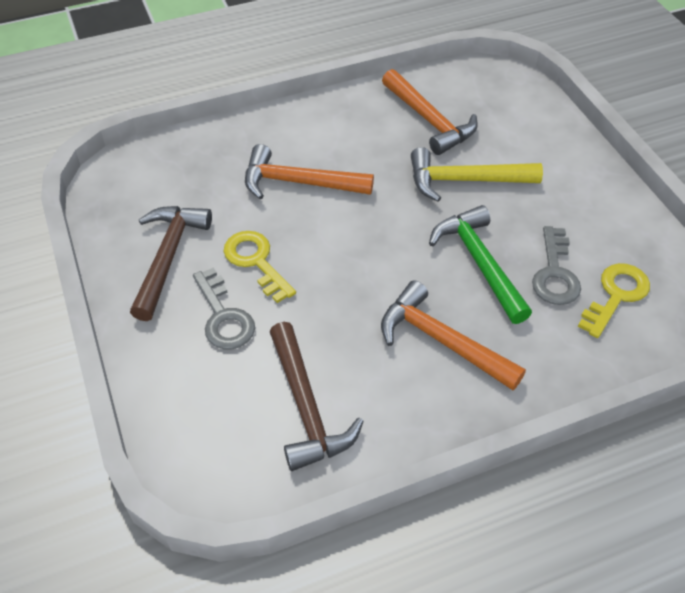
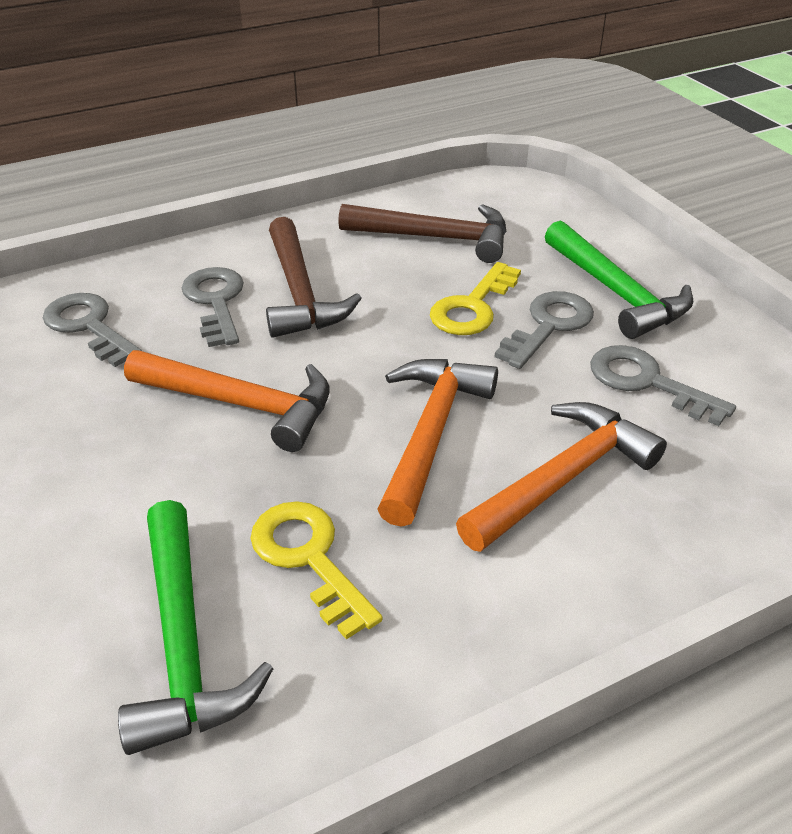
green hammer: 1 -> 2
grey key: 2 -> 4
yellow hammer: 1 -> 0

